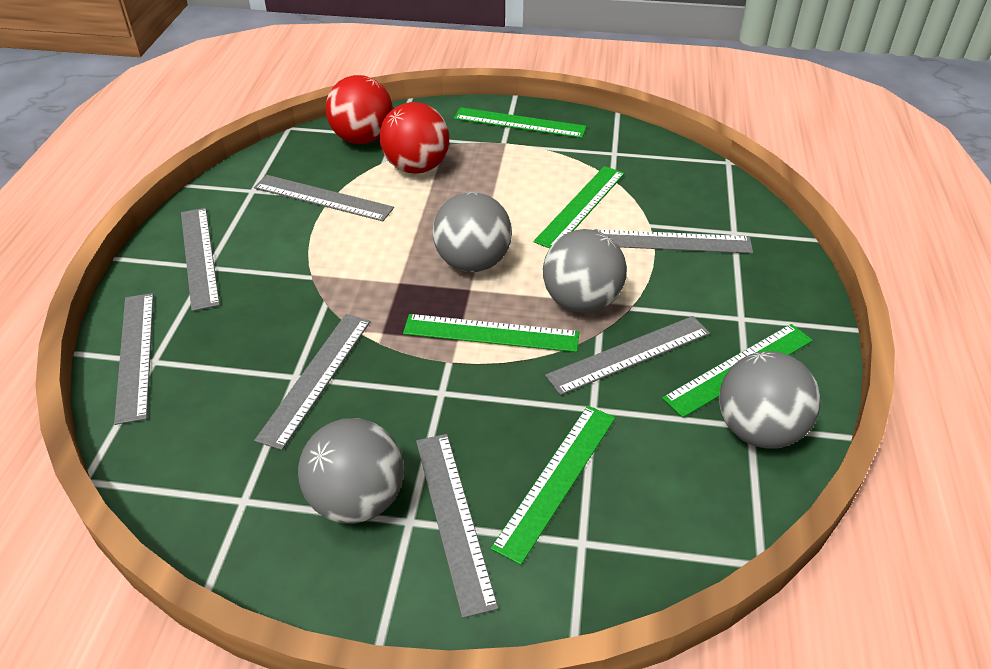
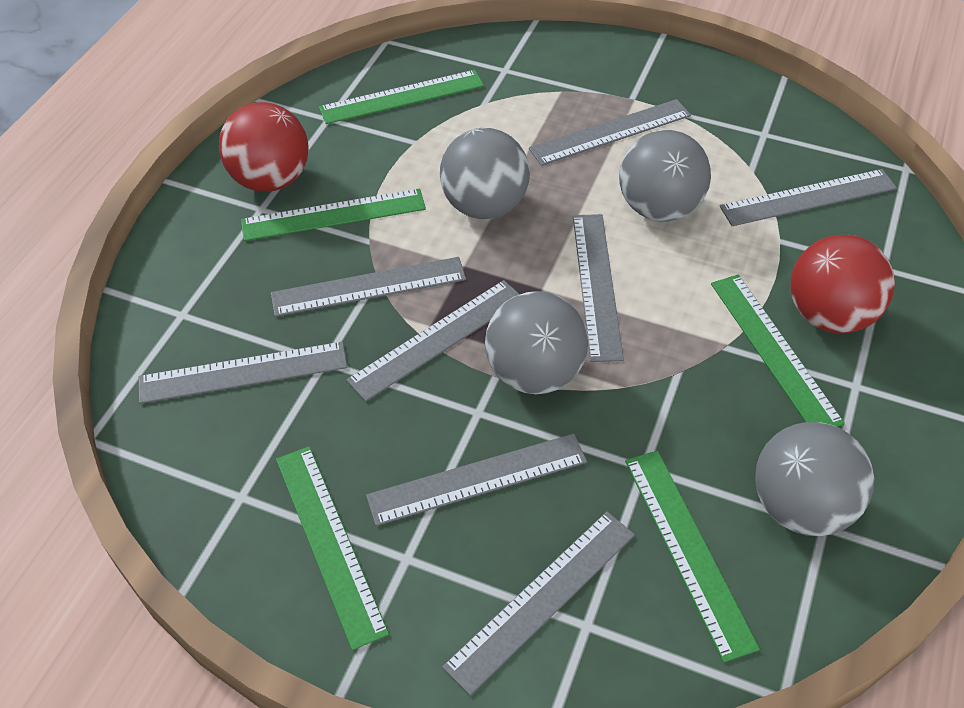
grey ruler: 7 -> 8

